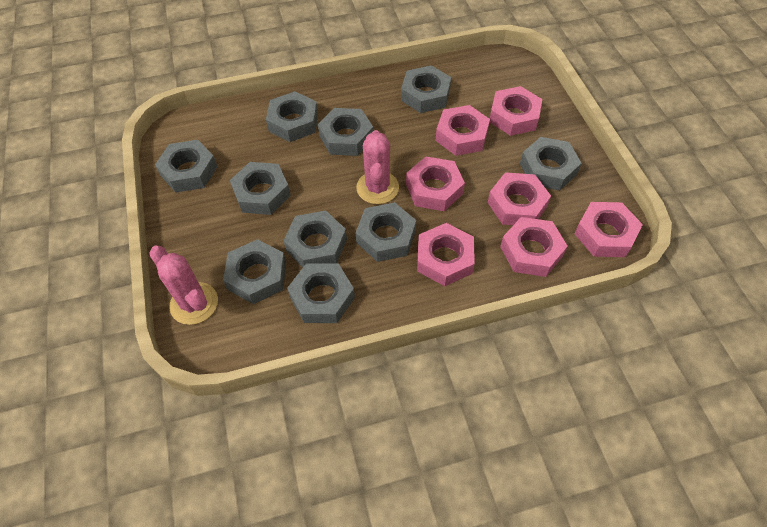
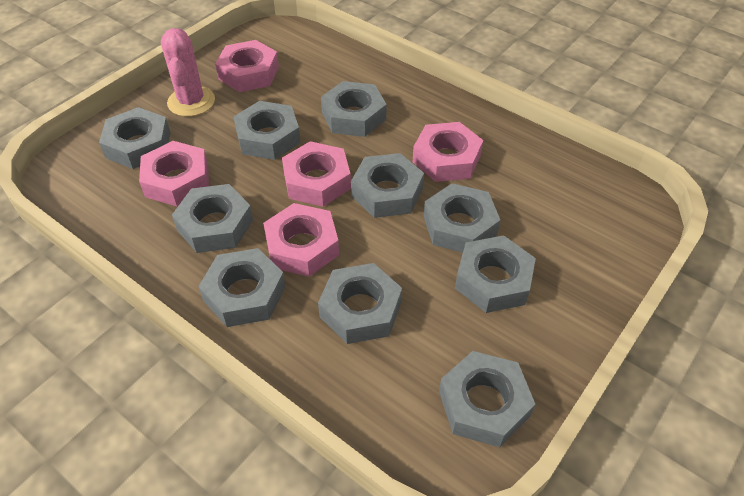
pink cactus: 2 -> 1
pink nut: 7 -> 5

